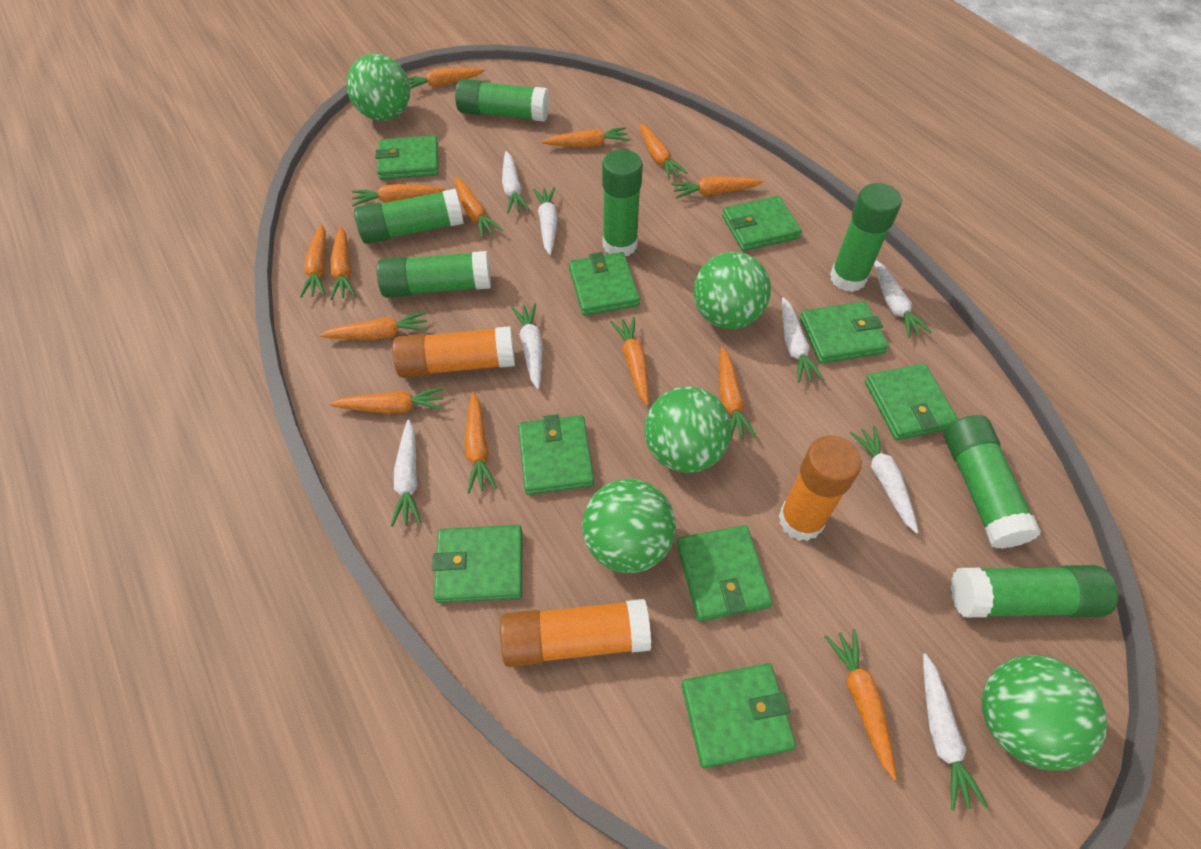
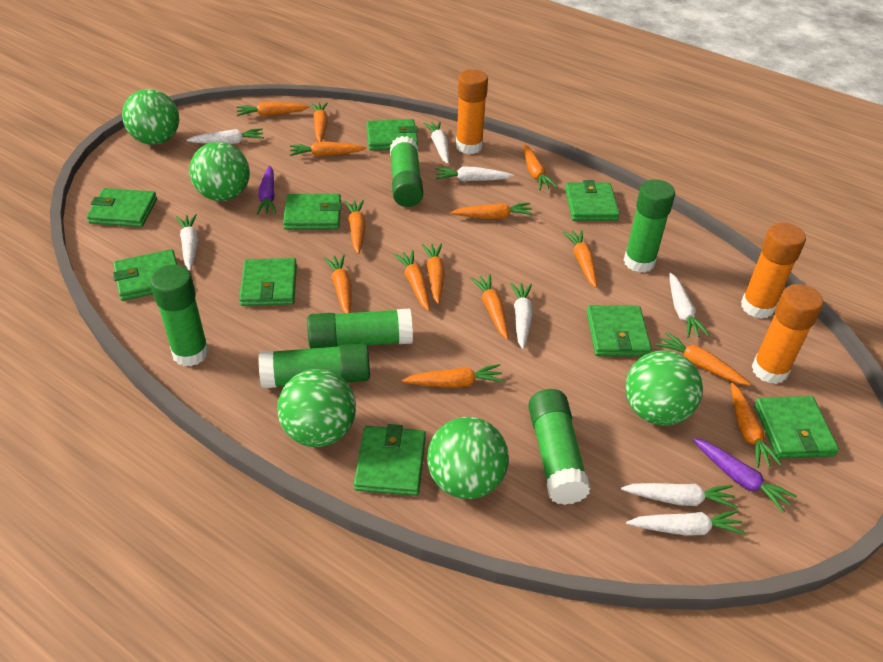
green glue stick: 7 -> 6
purple carrot: 0 -> 2

